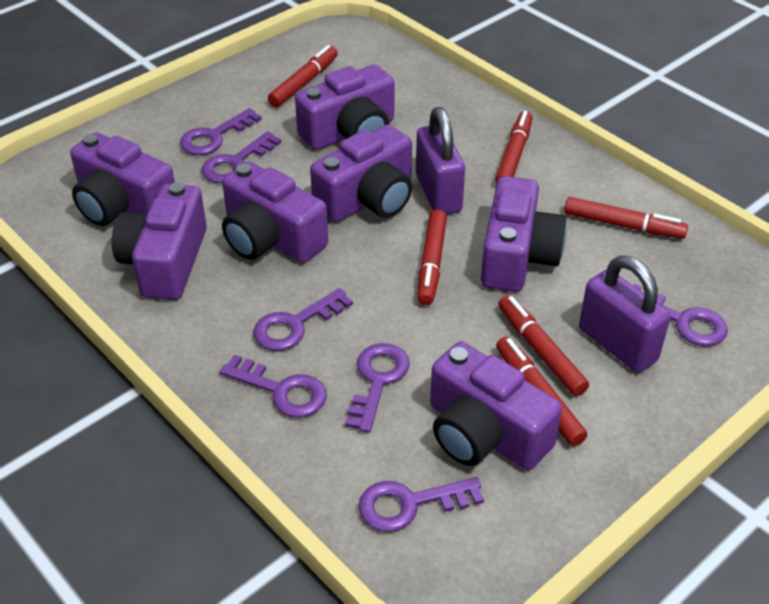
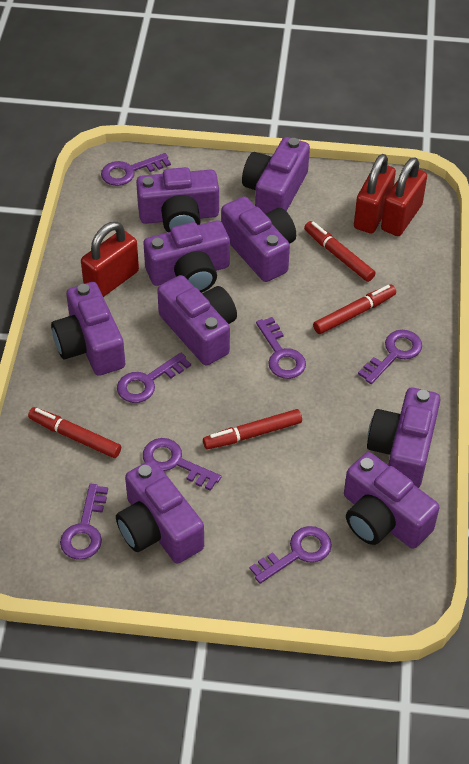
purple camera: 7 -> 9
purple padlock: 2 -> 0
red marker: 6 -> 4
red padlock: 0 -> 3

